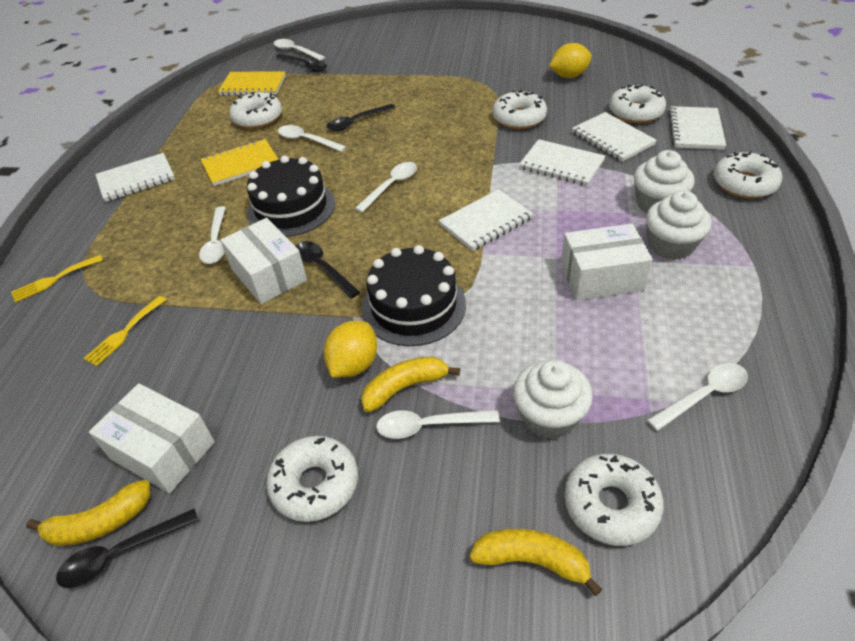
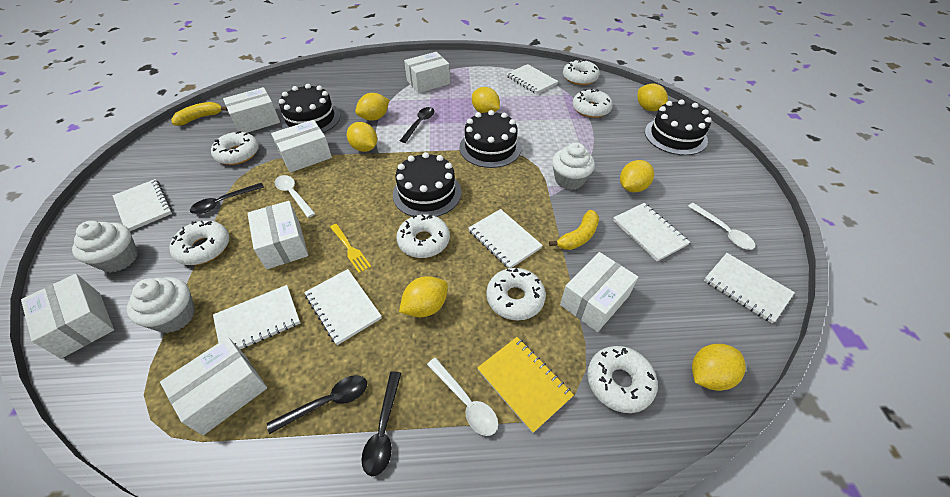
black cake: 2 -> 4
white box: 3 -> 7
white donut: 6 -> 7
white notebook: 5 -> 7
white spoon: 6 -> 3
yellow banana: 3 -> 2
yellow fork: 2 -> 1
yellow lemon: 2 -> 7
yellow notebook: 2 -> 1

